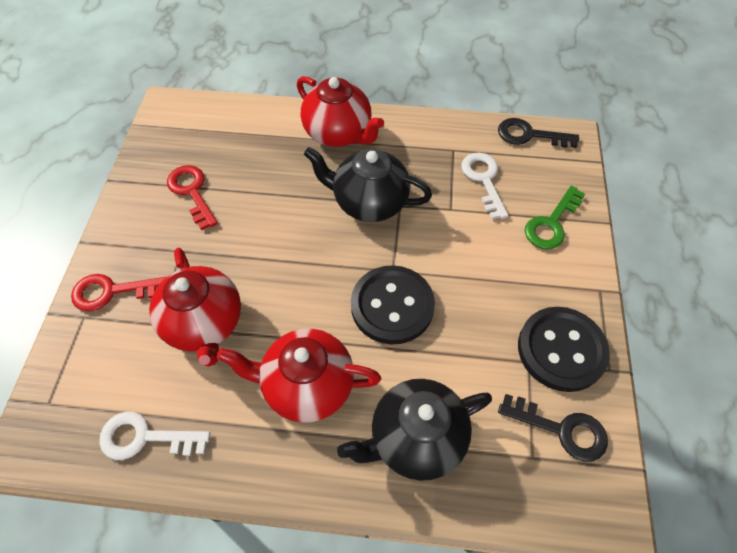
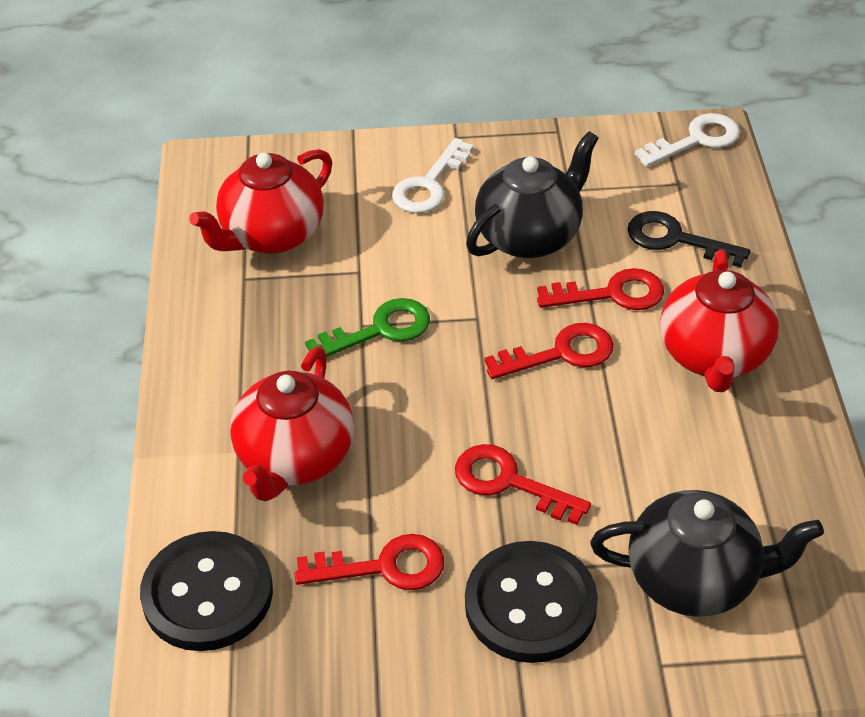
black key: 2 -> 1
red key: 2 -> 4

